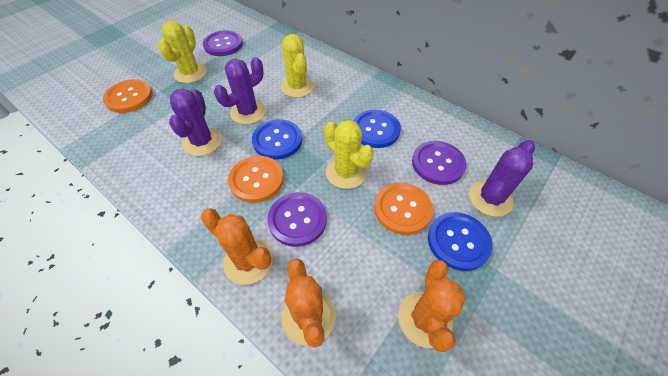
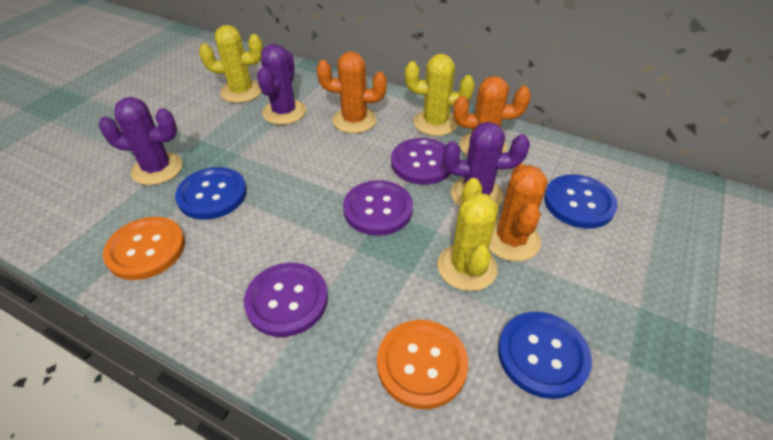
orange button: 3 -> 2

